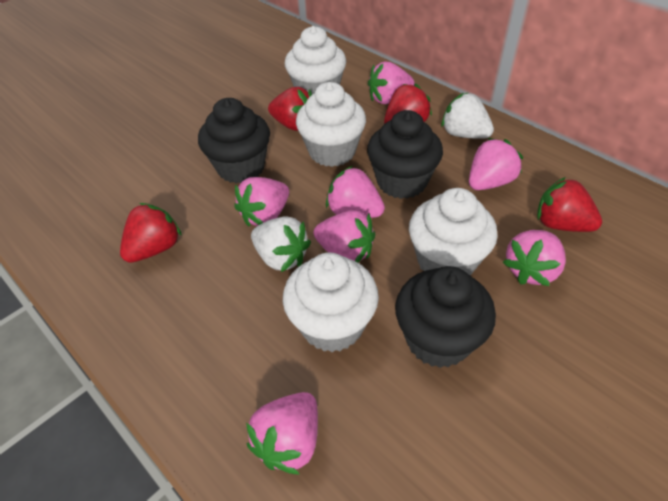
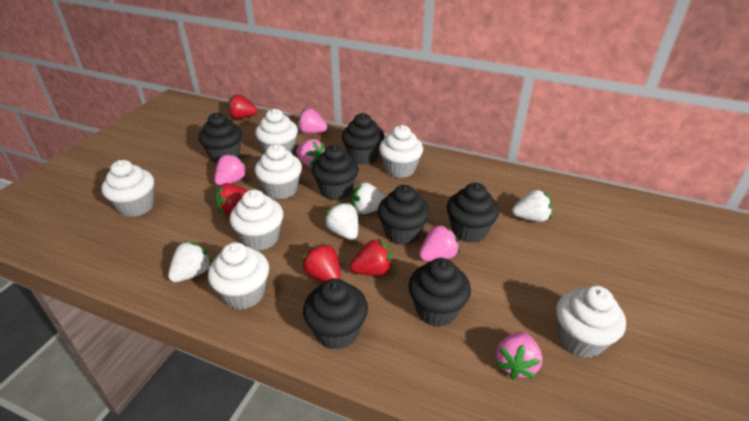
black cupcake: 3 -> 7
pink strawberry: 7 -> 5
white cupcake: 4 -> 7
white strawberry: 2 -> 4

